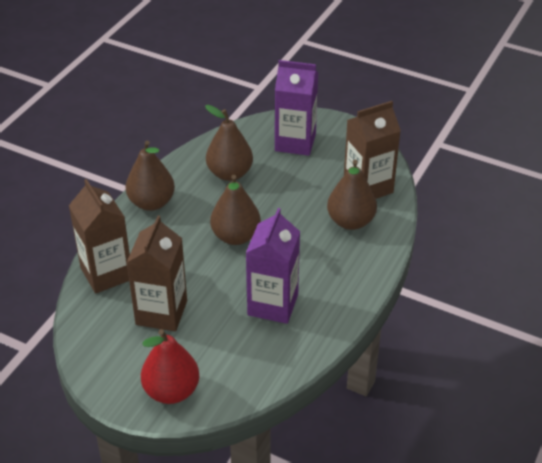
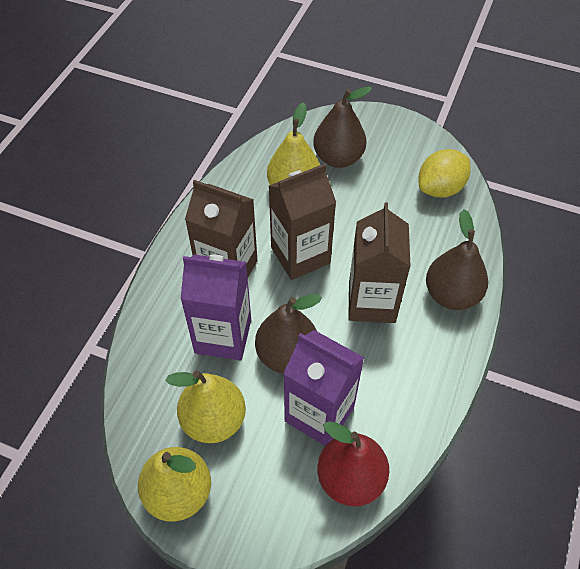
brown pear: 4 -> 3
yellow lemon: 0 -> 1
yellow pear: 0 -> 3

